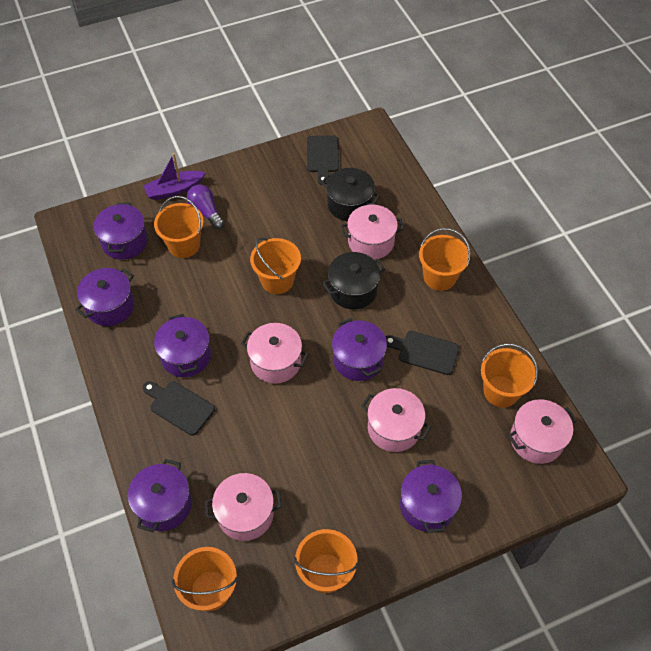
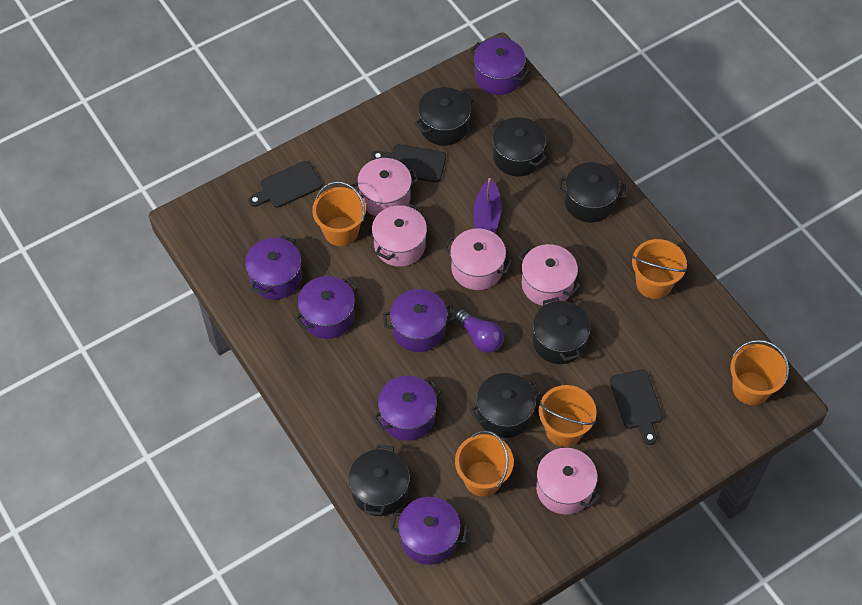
black pot: 2 -> 6
orange bucket: 6 -> 5

